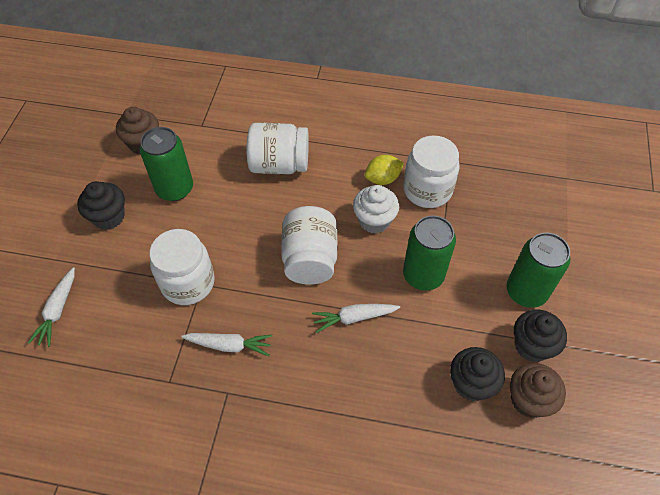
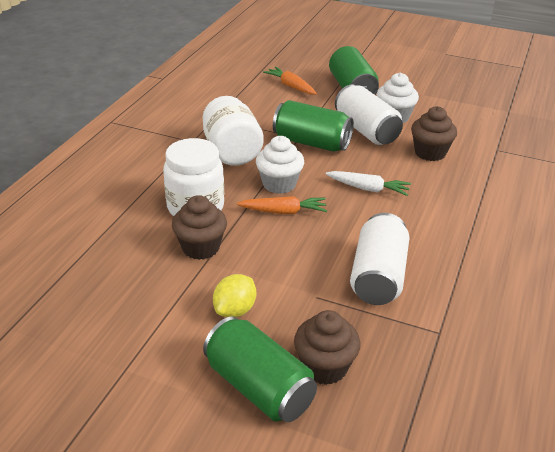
black cupcake: 3 -> 0
brown cupcake: 2 -> 3
orange carrot: 0 -> 2
white can: 0 -> 2
white carrot: 3 -> 1
white cupcake: 1 -> 2
white jar: 4 -> 2

